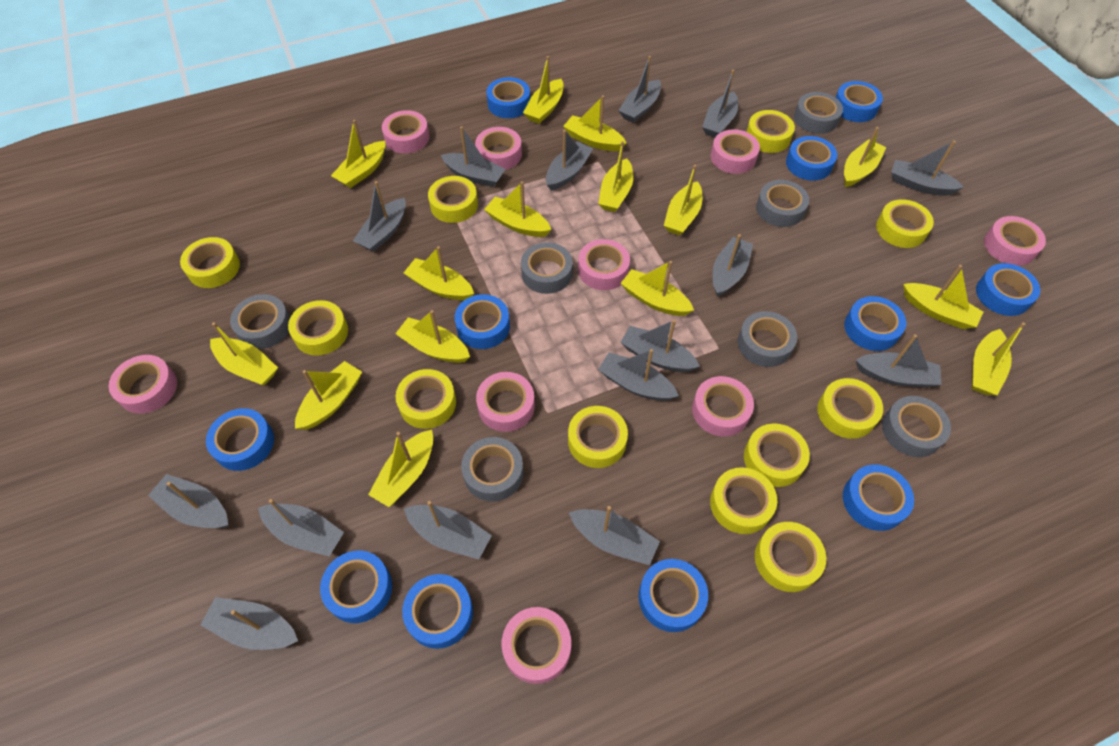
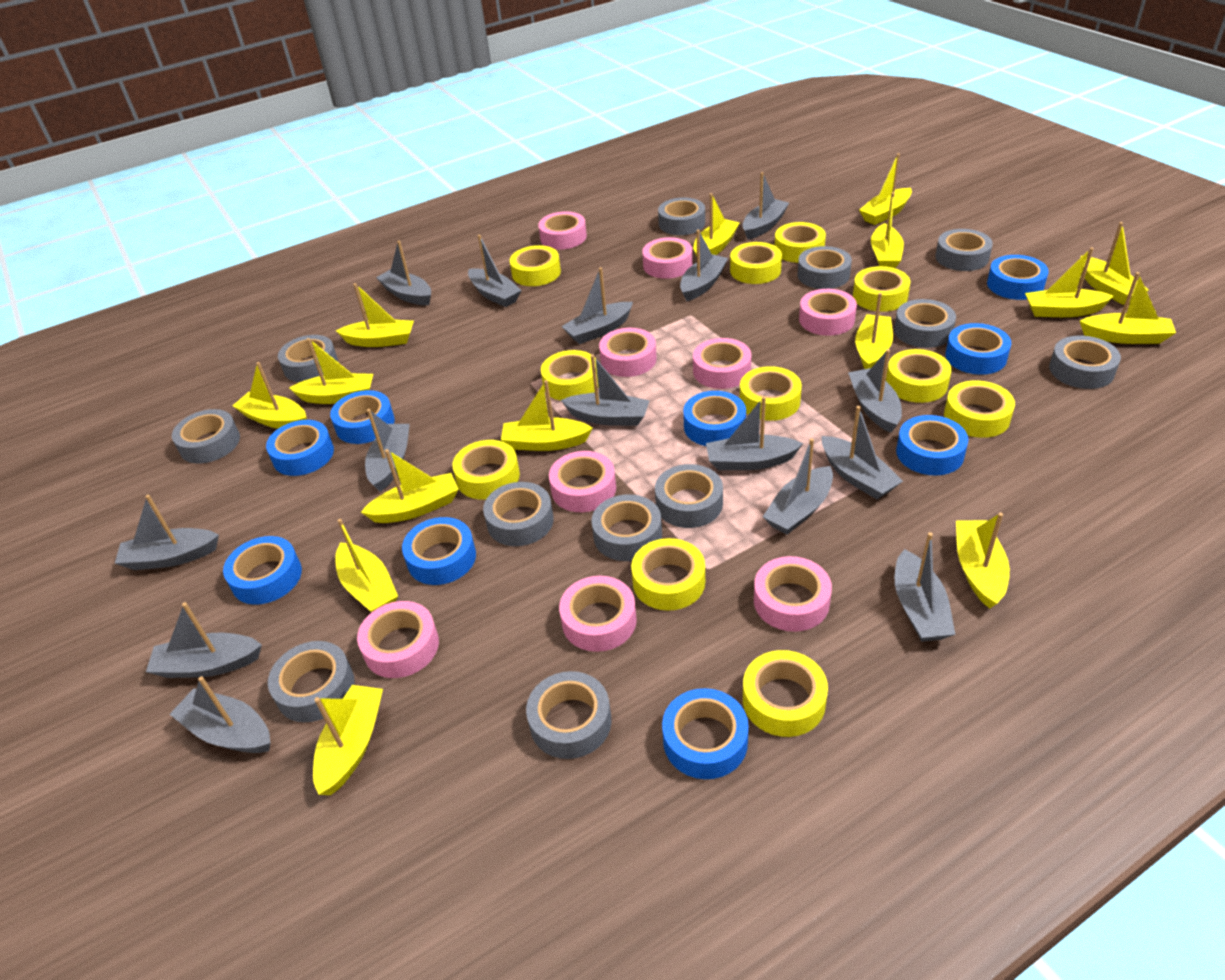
blue tape: 11 -> 9
grey tape: 7 -> 12

